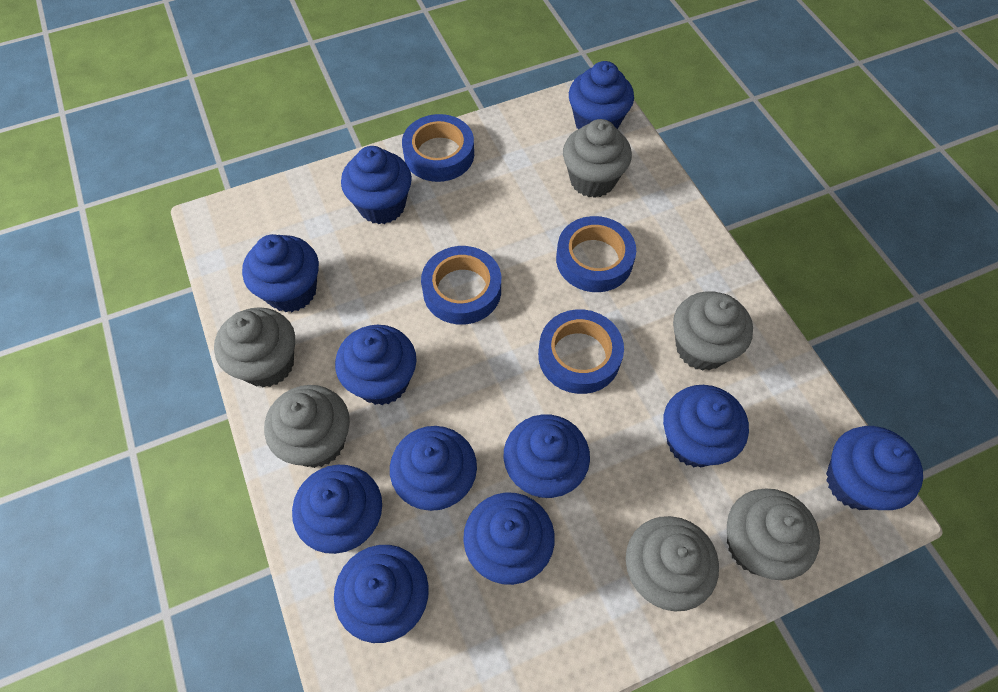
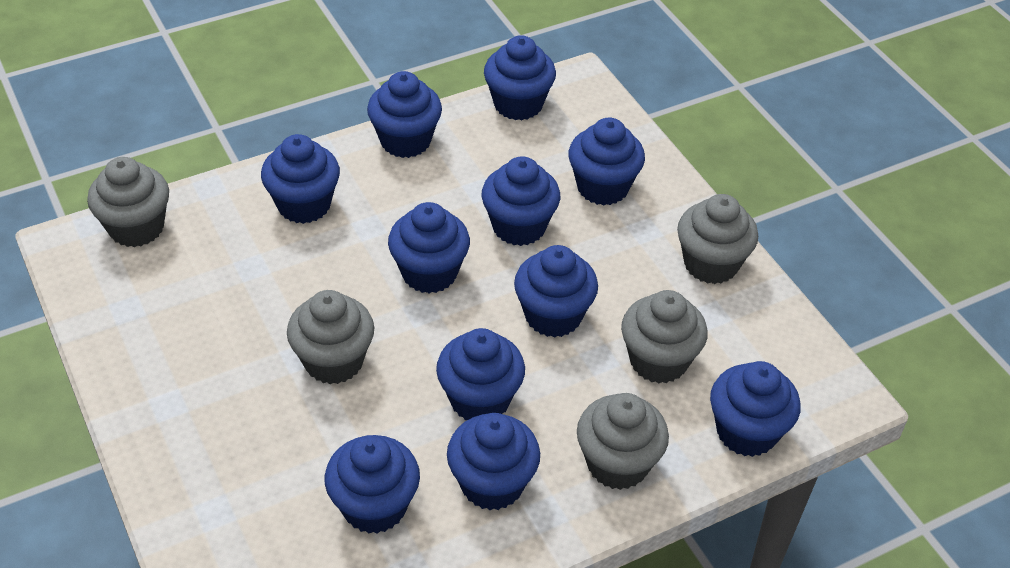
blue tape: 4 -> 0
grey cupcake: 6 -> 5

